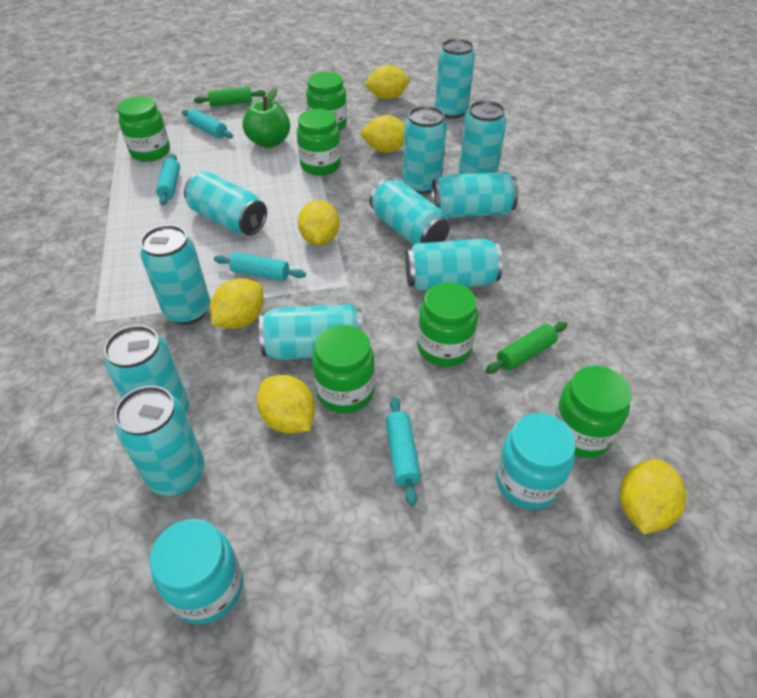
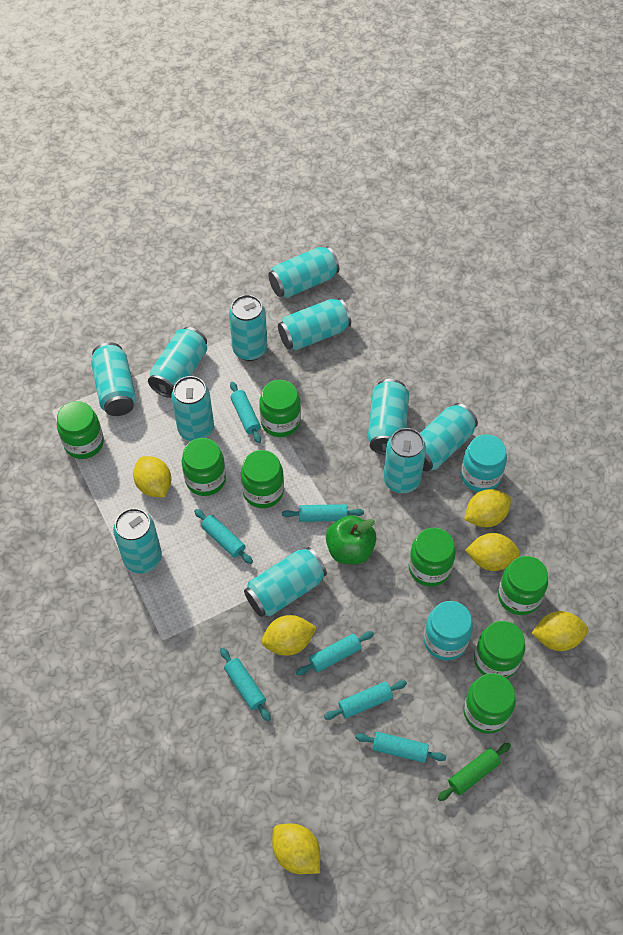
green jar: 6 -> 8
green rolling pin: 2 -> 1
turquoise rolling pin: 4 -> 7

